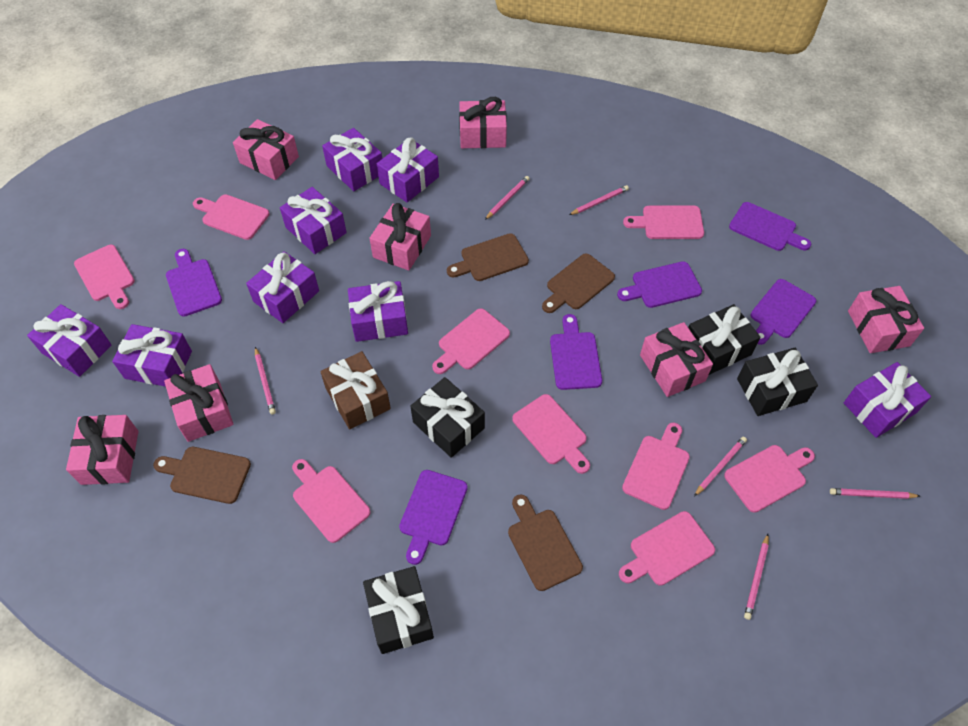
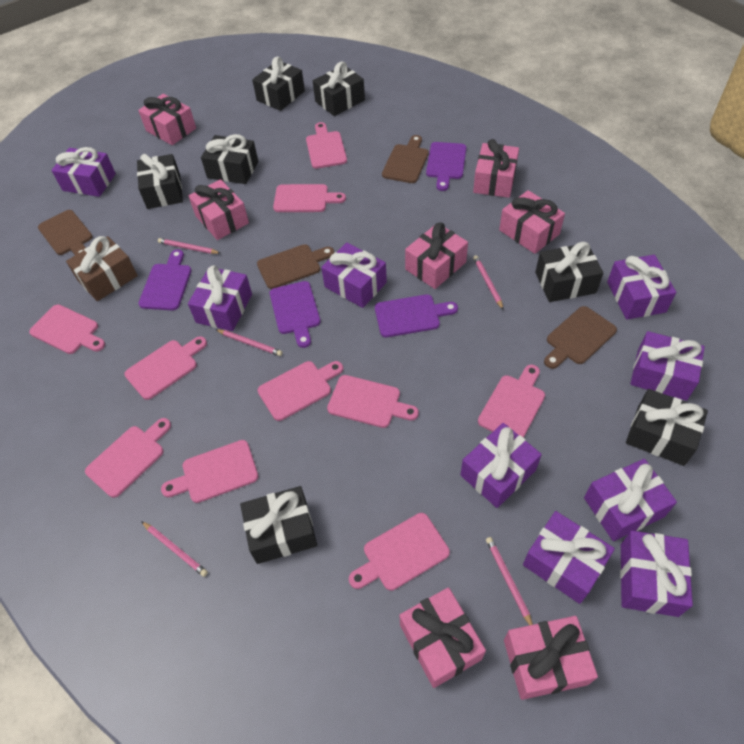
black gift: 4 -> 7
pink cutting board: 9 -> 10
pink pencil: 6 -> 5
purple cutting board: 6 -> 4
purple gift: 8 -> 9

